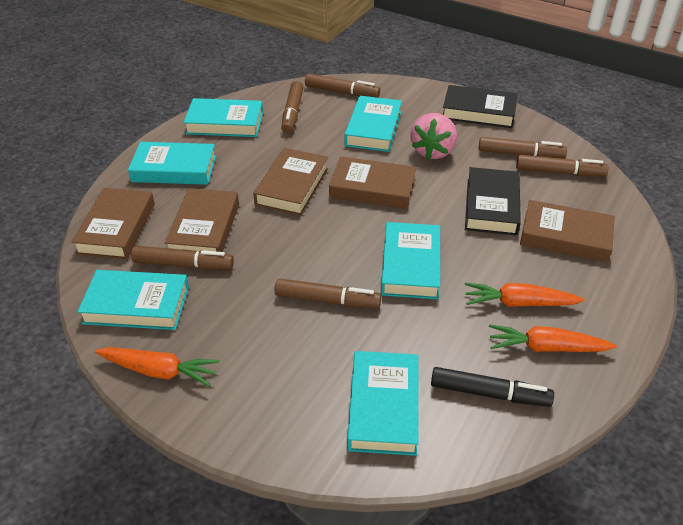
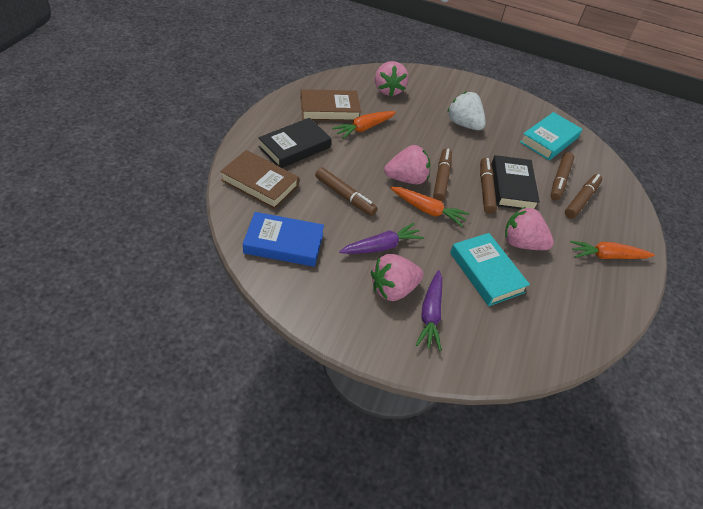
black marker: 1 -> 0
blue book: 0 -> 1
brown book: 5 -> 2
brown marker: 6 -> 5
pink strawberry: 1 -> 4
purple carrot: 0 -> 2
turquoise book: 6 -> 2
white strawberry: 0 -> 1

